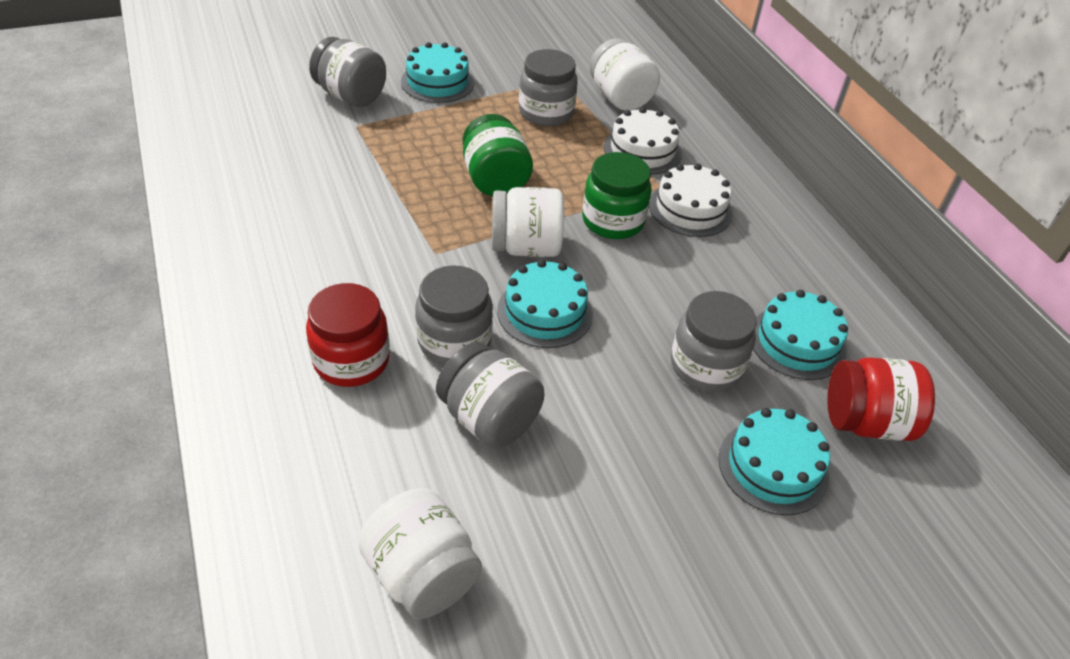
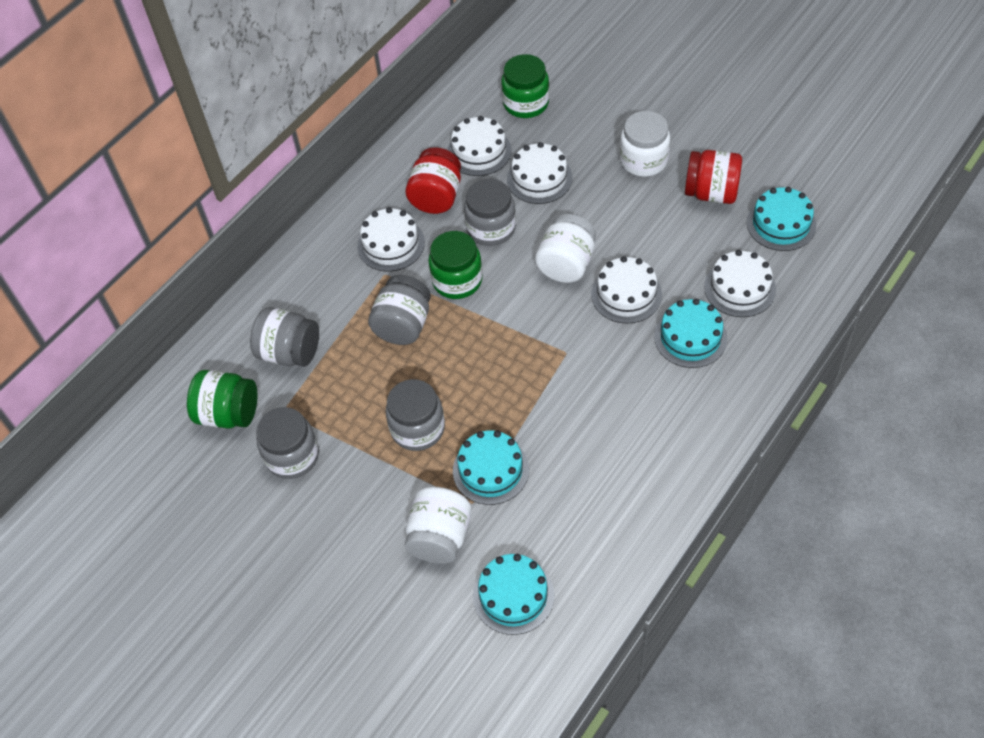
green jar: 2 -> 3
white cake: 2 -> 5

